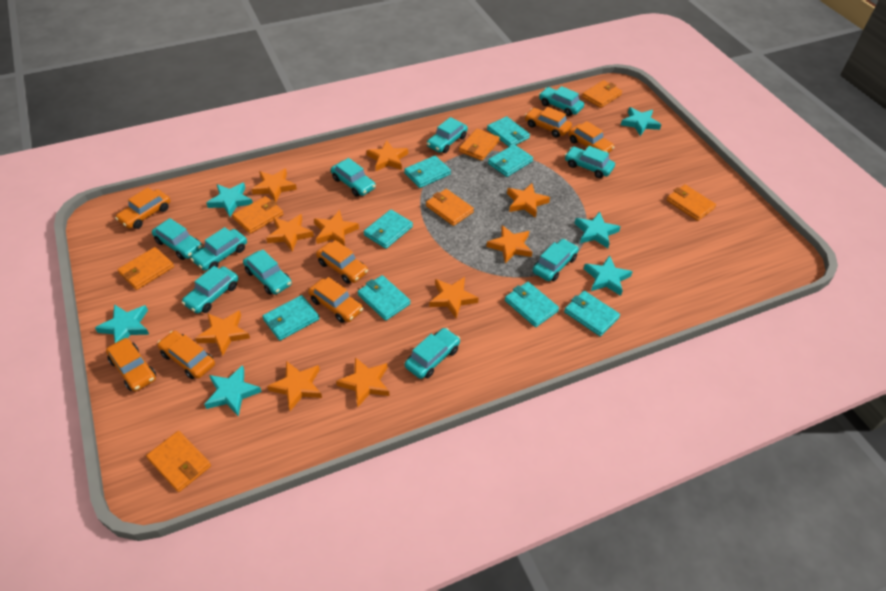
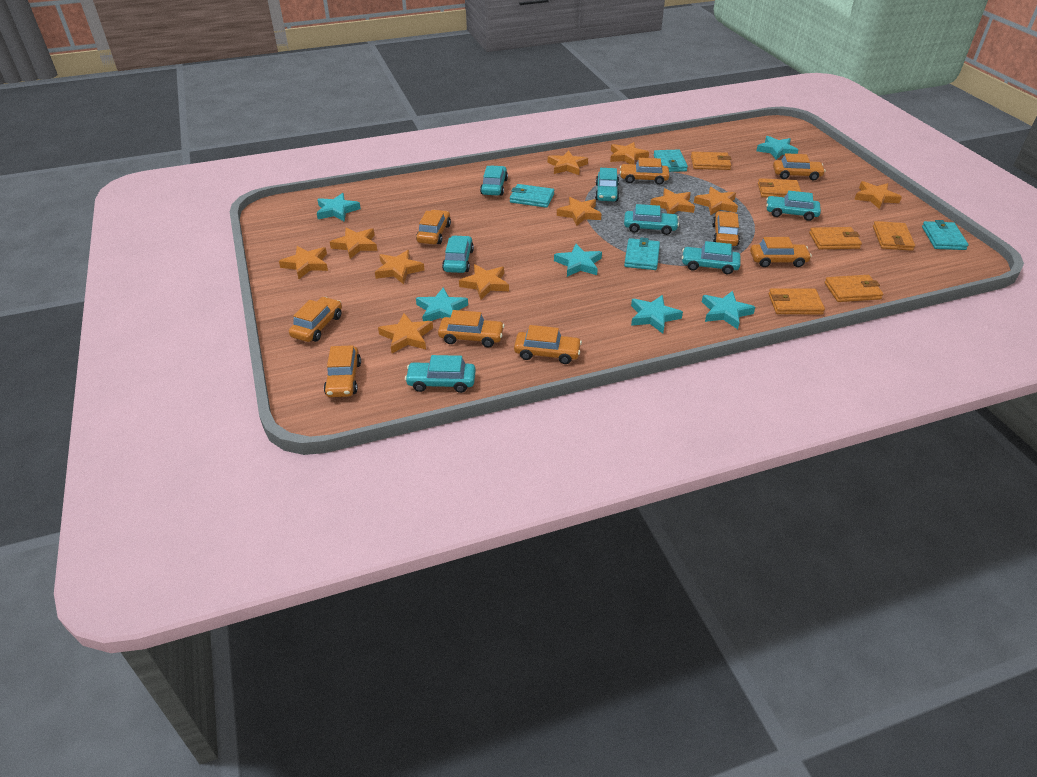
orange car: 7 -> 9
orange star: 10 -> 11
orange wallet: 7 -> 6
turquoise car: 10 -> 7
turquoise wallet: 8 -> 4

